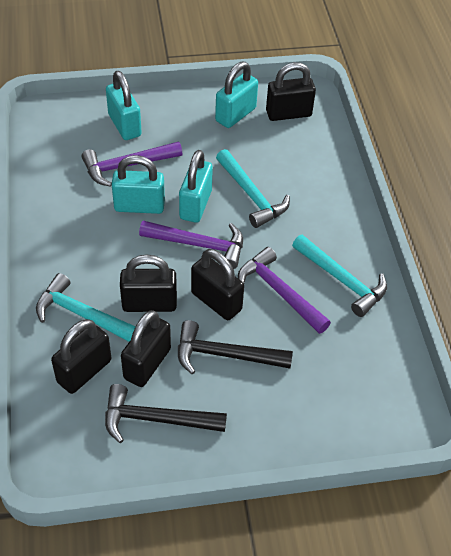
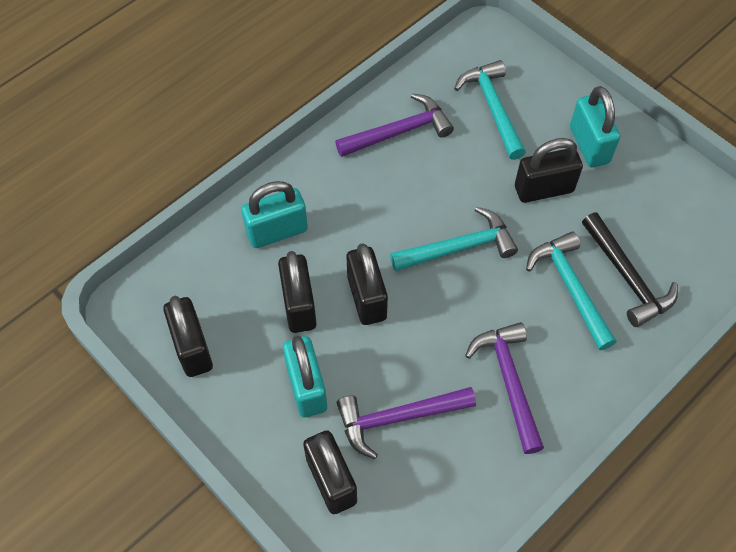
black hammer: 2 -> 1
turquoise padlock: 4 -> 3

